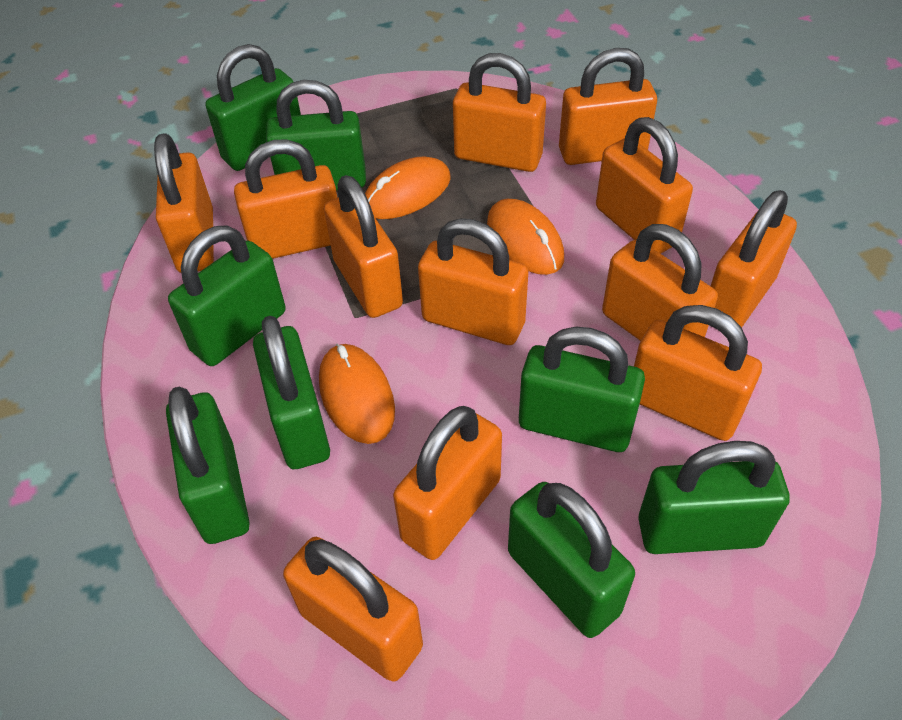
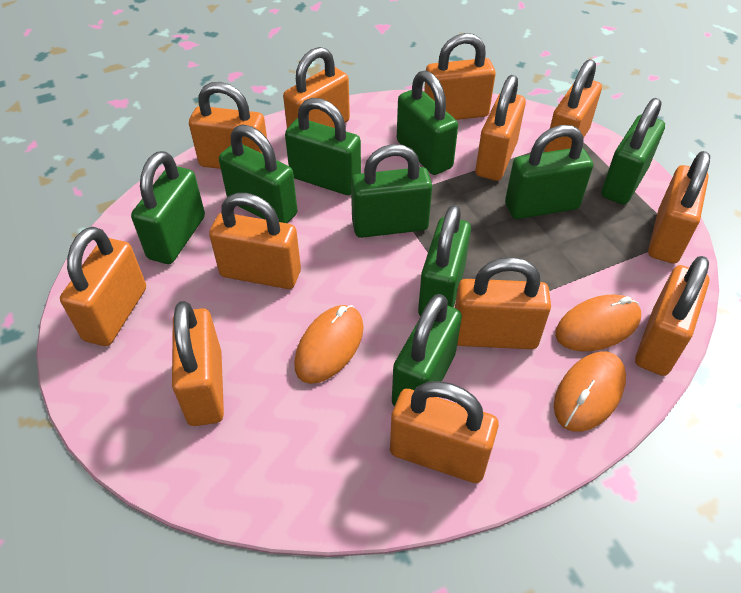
green padlock: 8 -> 9

